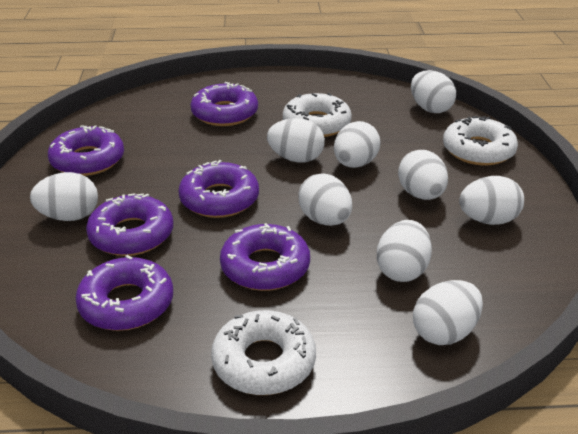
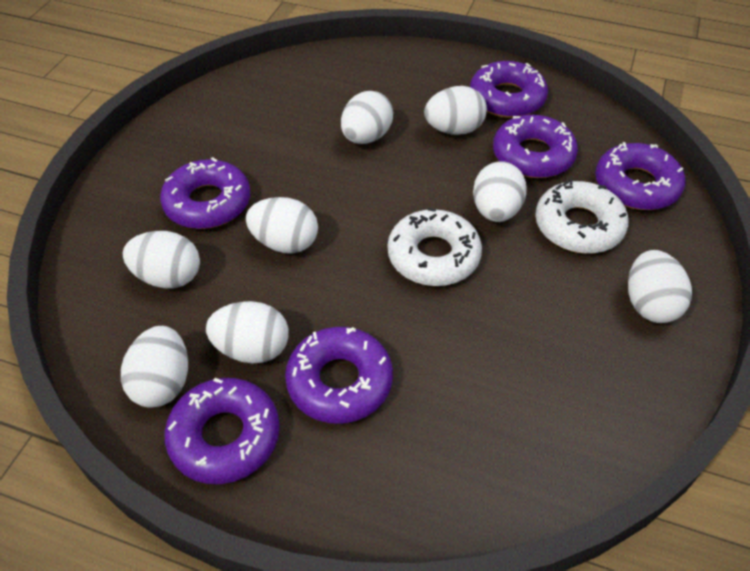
white donut: 3 -> 2
white egg: 9 -> 8

